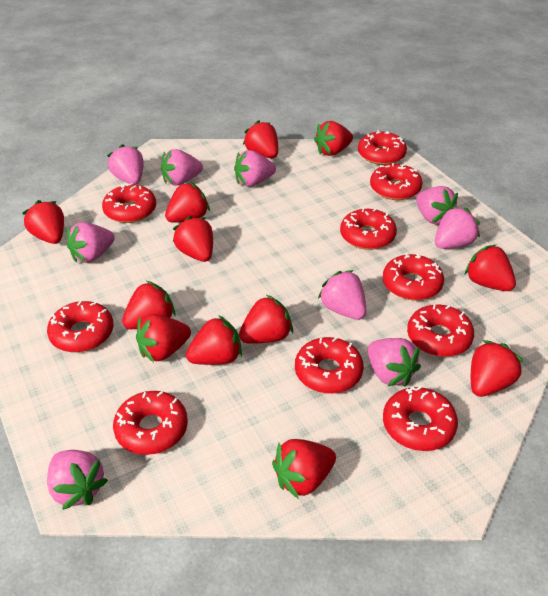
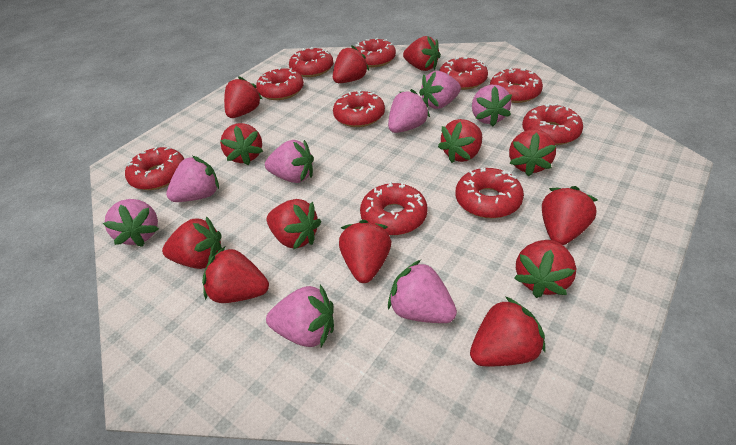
pink strawberry: 9 -> 8
red strawberry: 12 -> 13

